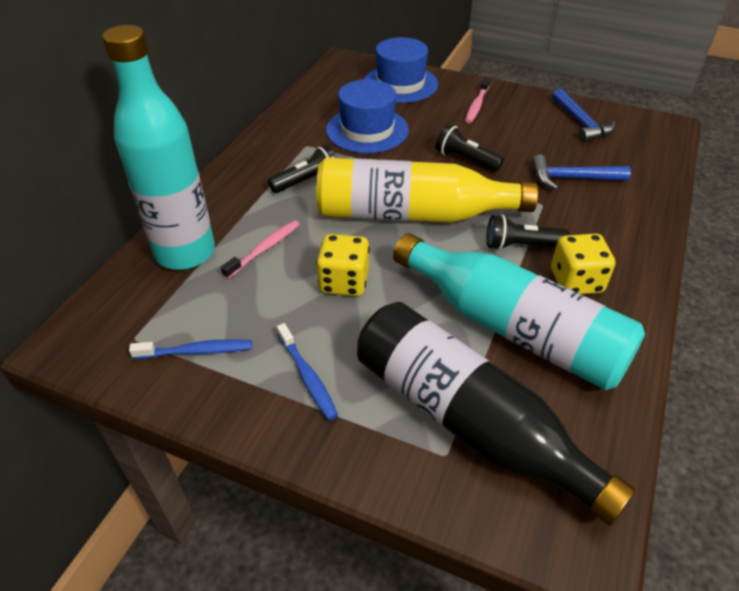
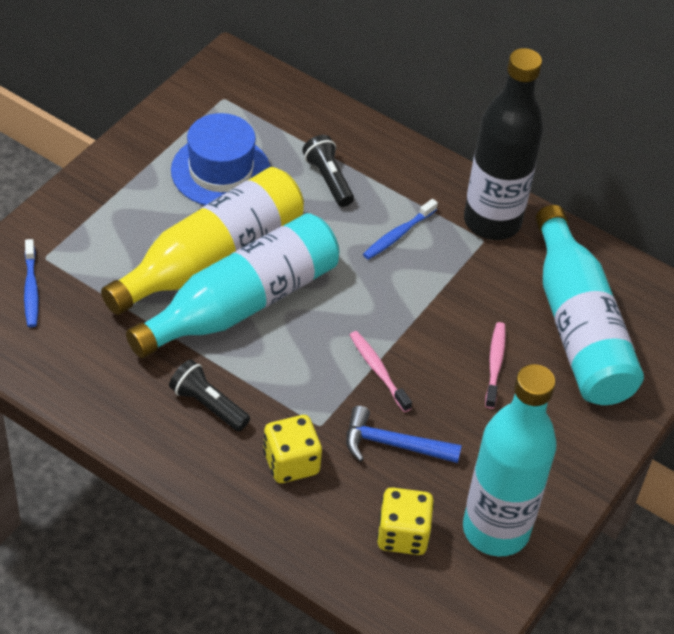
black flashlight: 3 -> 2
blue hammer: 2 -> 1
blue hat: 2 -> 1
turquoise bottle: 2 -> 3

